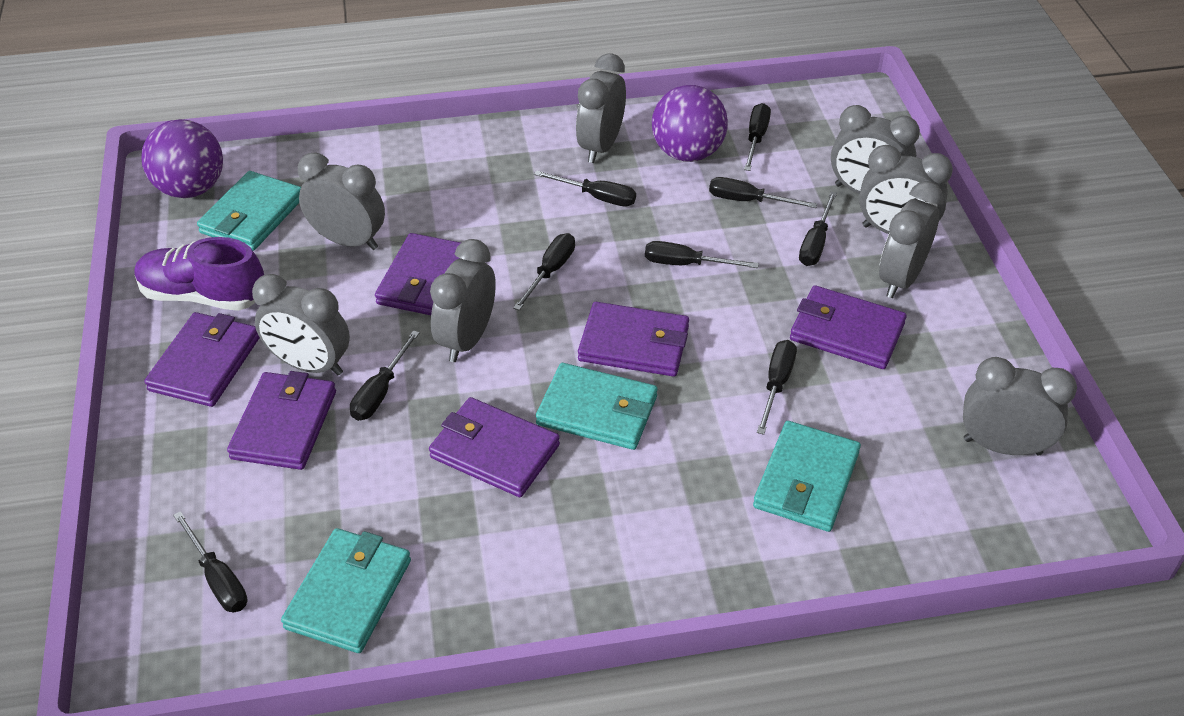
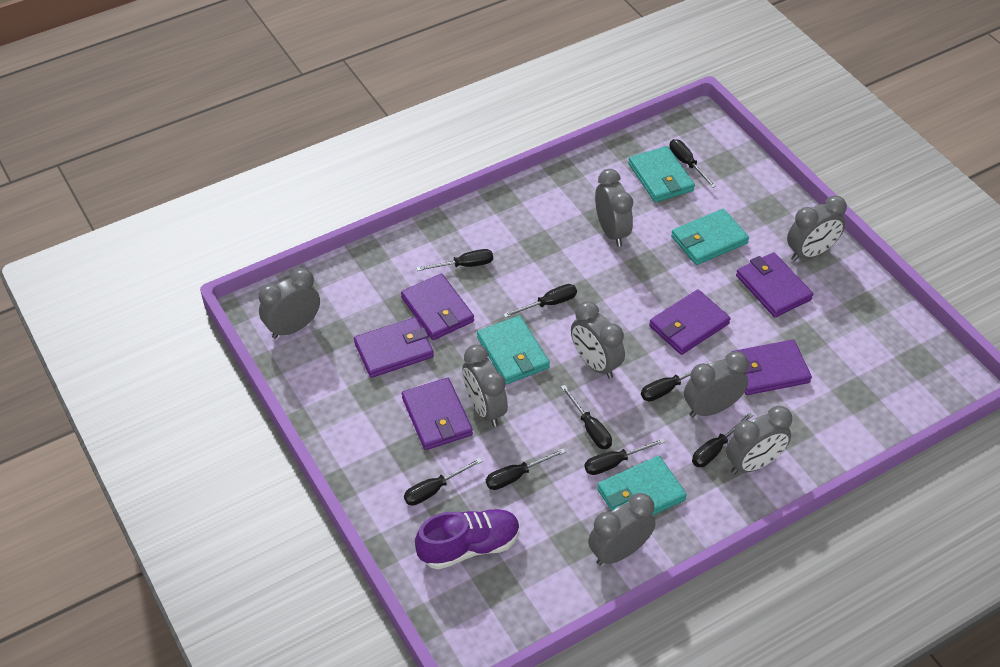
purple ball: 2 -> 0

